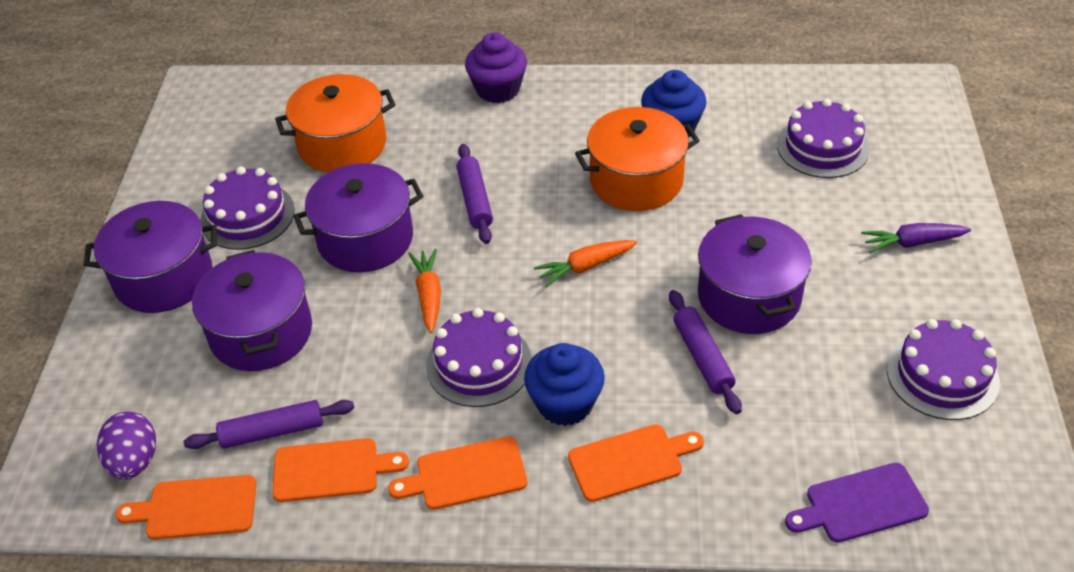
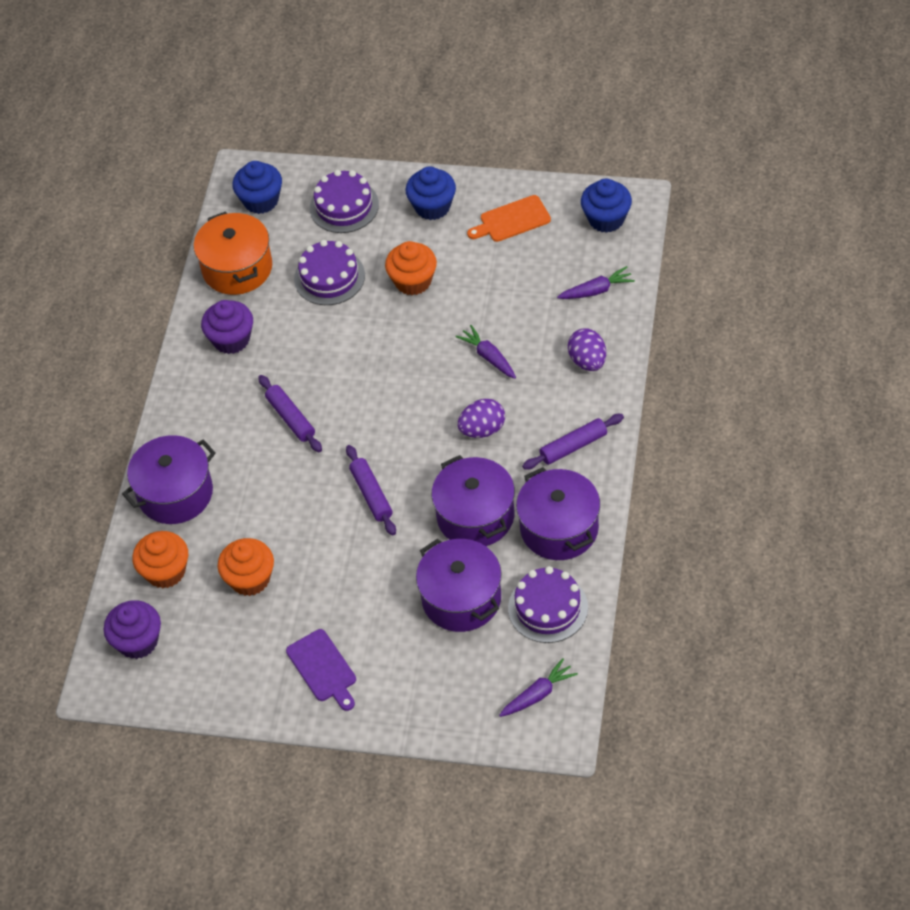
blue cupcake: 2 -> 3
orange carrot: 2 -> 0
orange cupcake: 0 -> 3
orange cutting board: 4 -> 1
orange pot: 2 -> 1
purple cake: 4 -> 3
purple carrot: 1 -> 3
purple cupcake: 1 -> 2
purple egg: 1 -> 2

